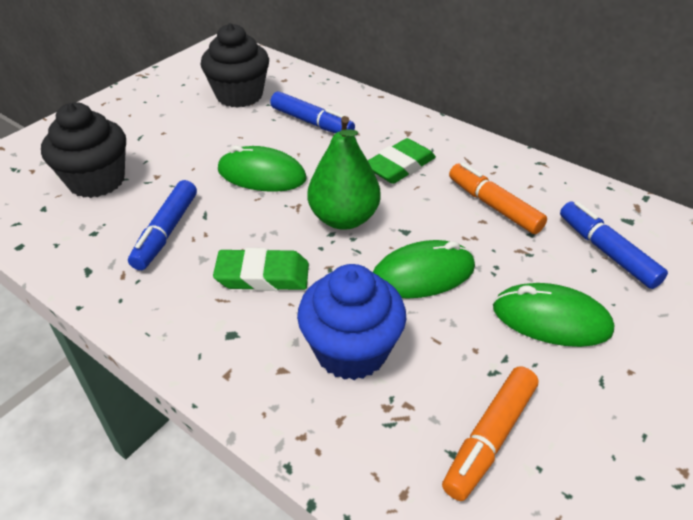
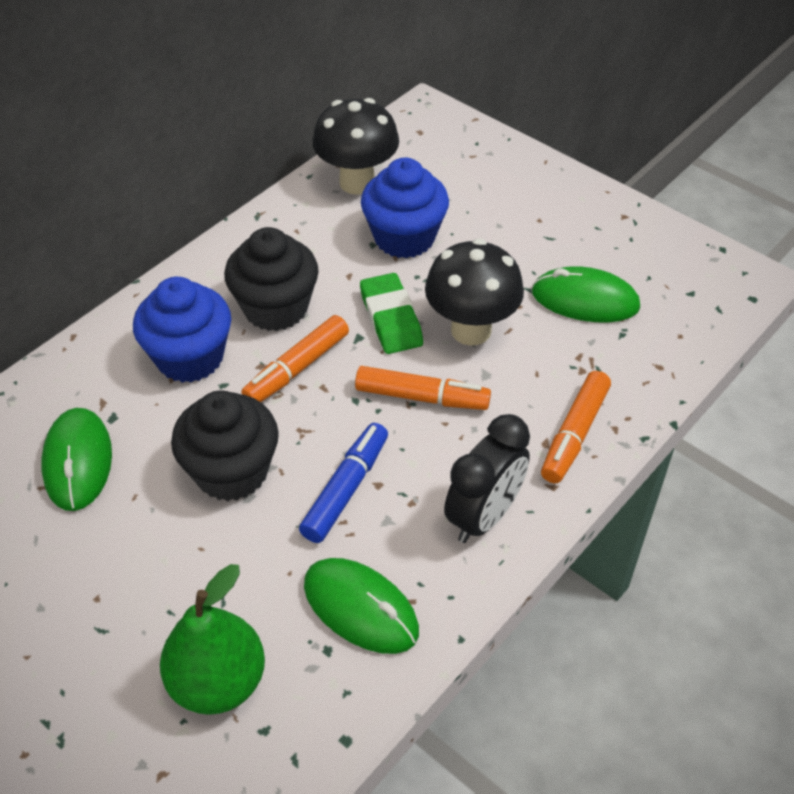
black clock: 0 -> 1
black mushroom: 0 -> 2
blue cupcake: 1 -> 2
blue marker: 3 -> 1
green eraser: 2 -> 1
orange marker: 2 -> 3

